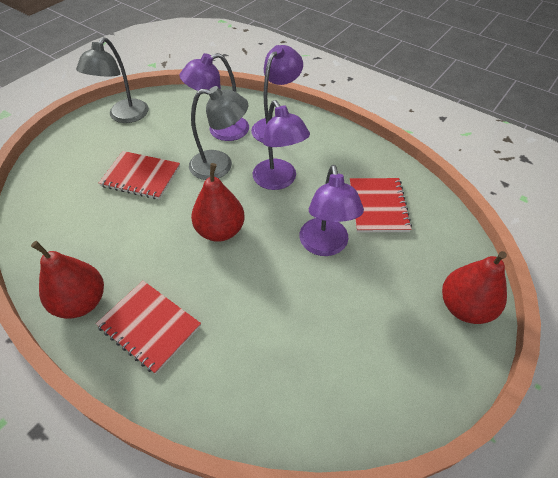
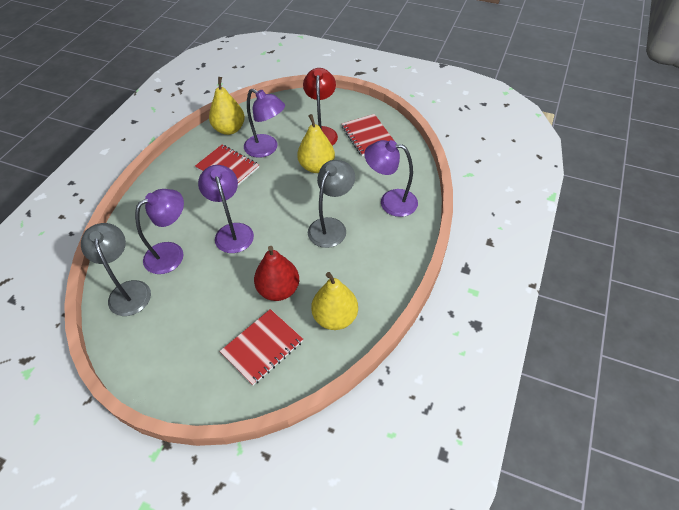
red lamp: 0 -> 1
red pear: 3 -> 1
yellow pear: 0 -> 3

